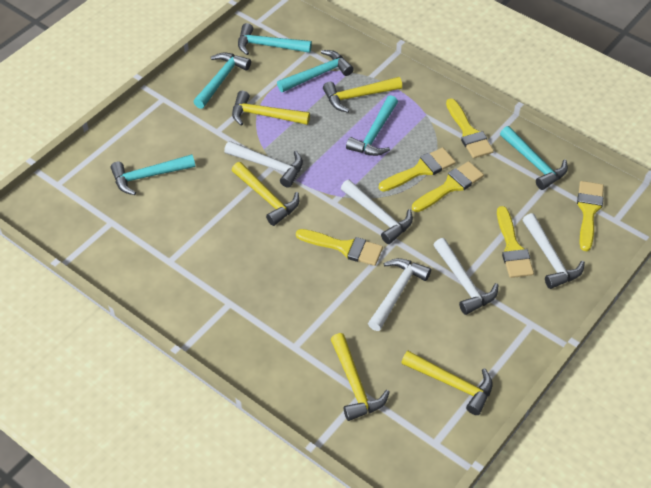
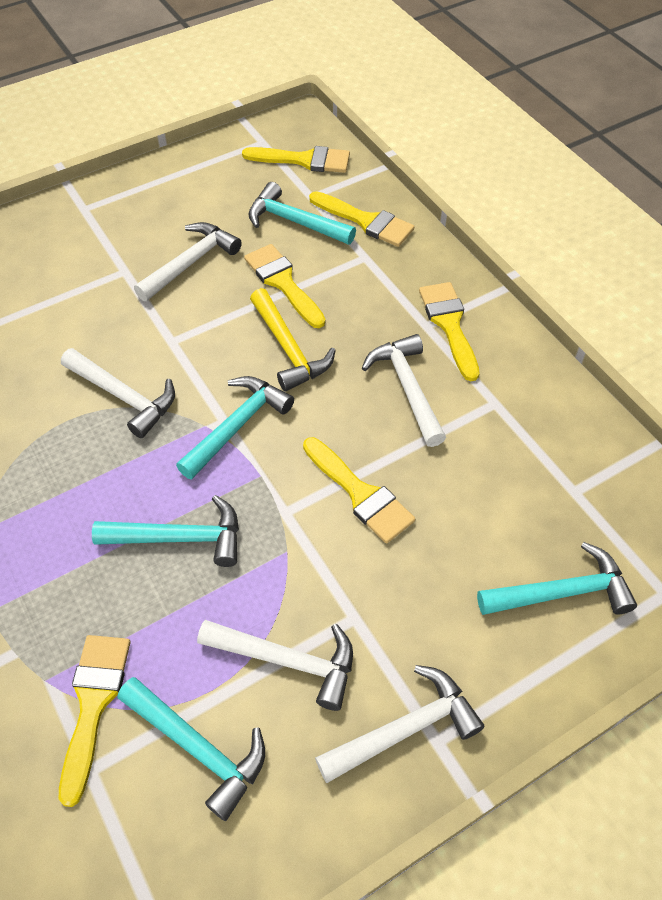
turquoise hammer: 6 -> 5
yellow hammer: 5 -> 1

